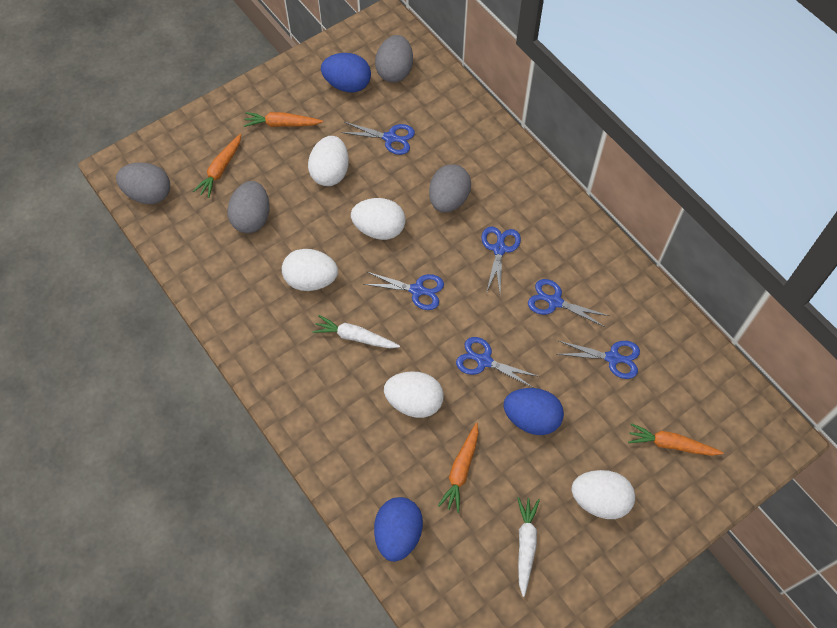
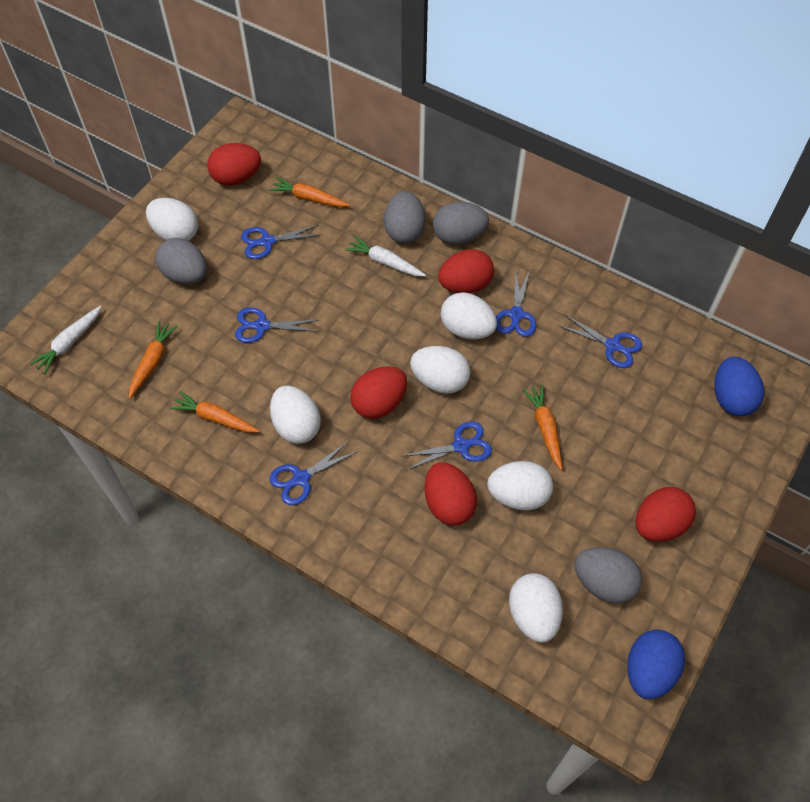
blue egg: 3 -> 2
red egg: 0 -> 5
white egg: 5 -> 6

